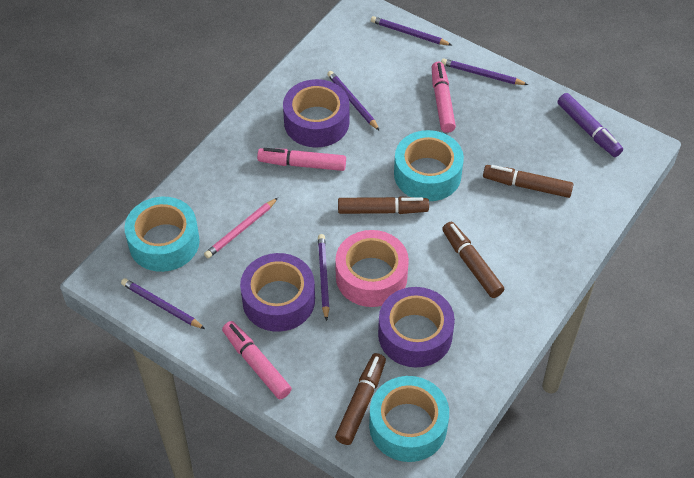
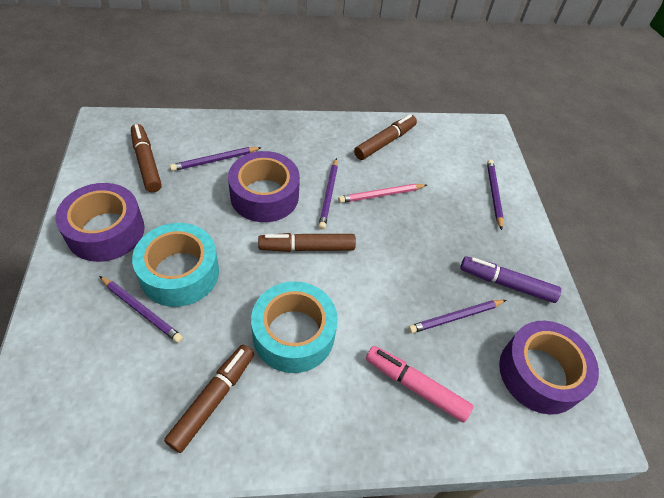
pink marker: 3 -> 1
pink tape: 1 -> 0
turquoise tape: 3 -> 2

